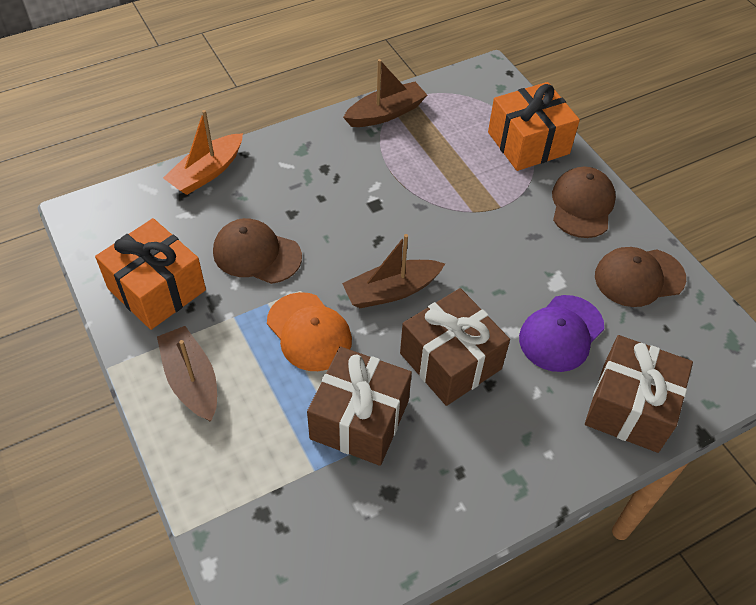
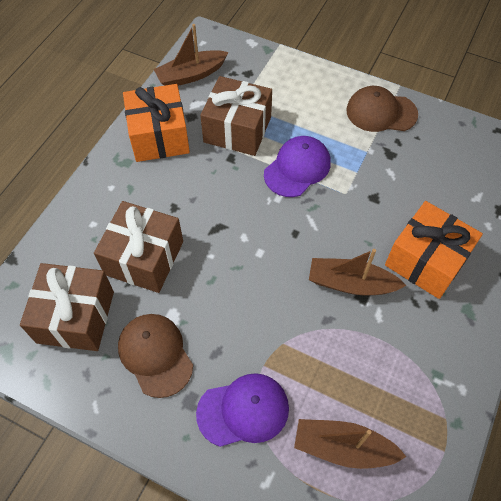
brown cap: 3 -> 2
orange boat: 1 -> 0
orange cap: 1 -> 0
purple cap: 1 -> 2

